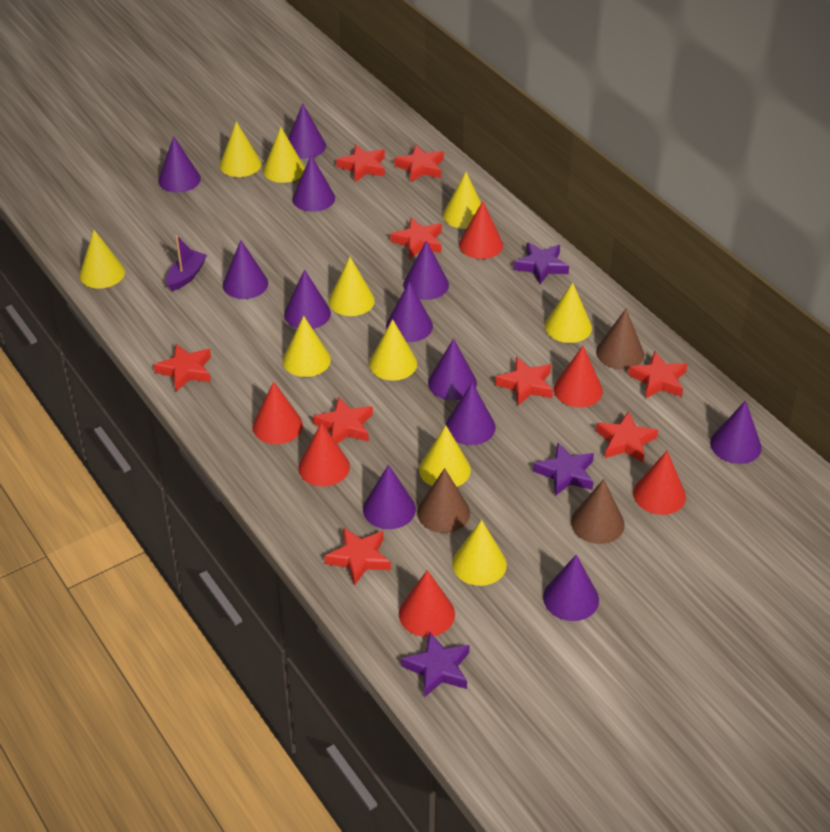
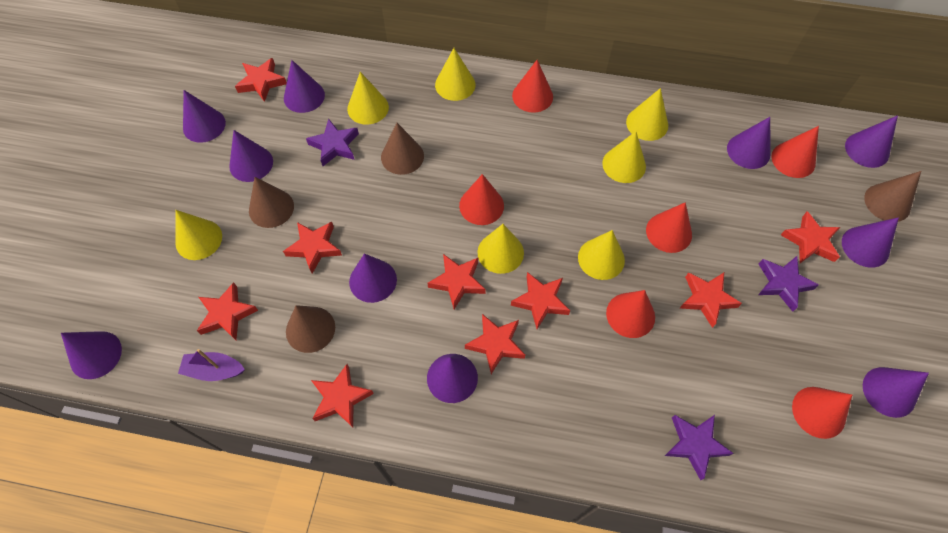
brown cone: 3 -> 4
purple cone: 12 -> 10
yellow cone: 10 -> 7

